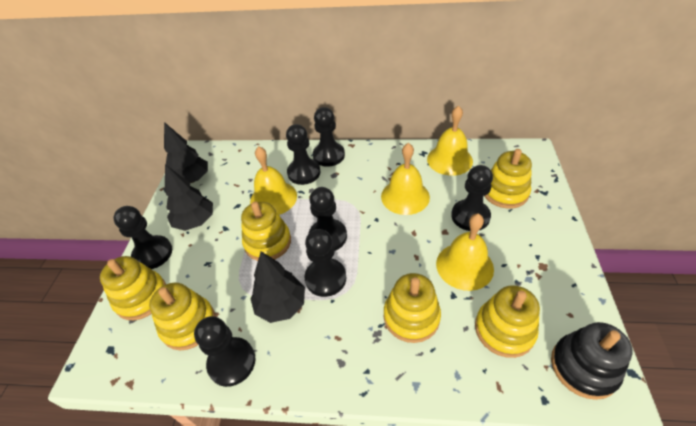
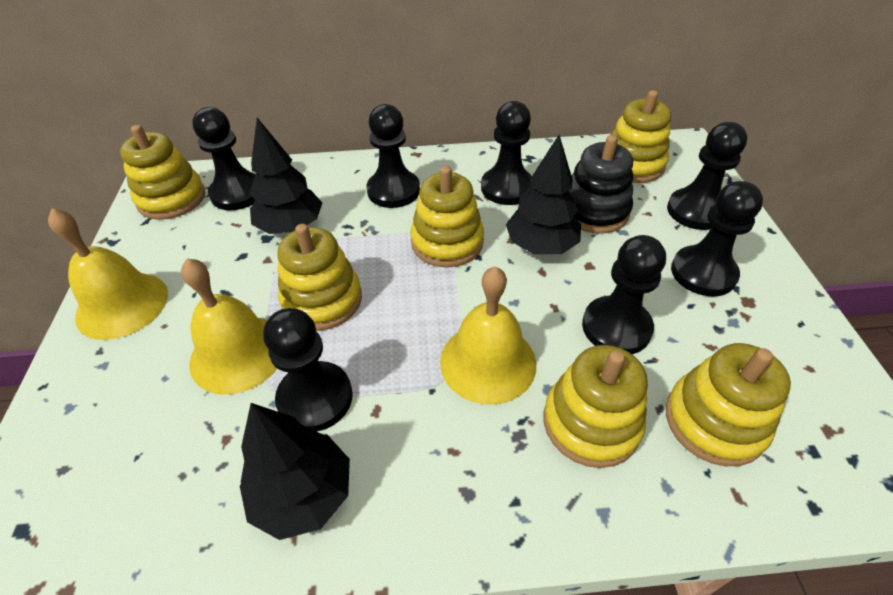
yellow bell: 4 -> 3

